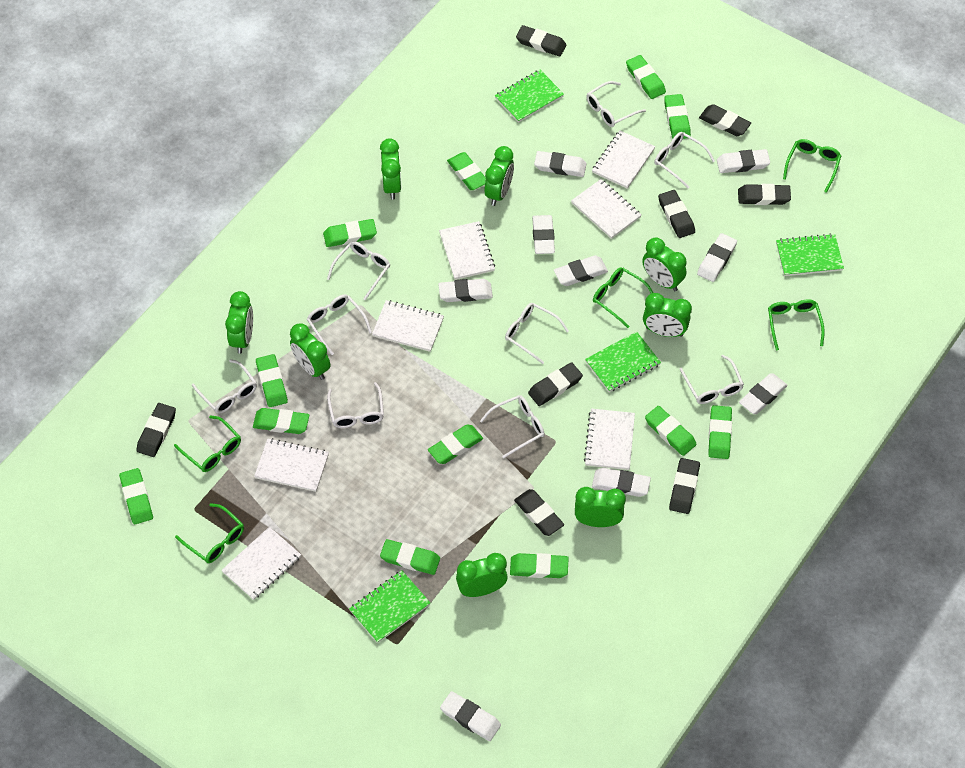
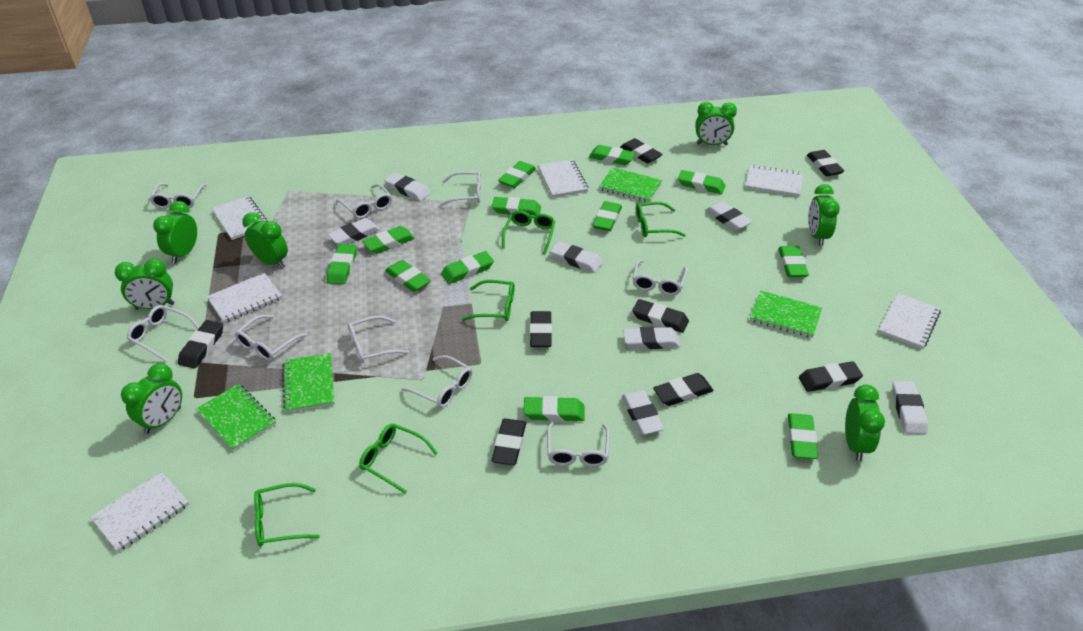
green clock: 8 -> 7
white eraser: 9 -> 7
white notebook: 7 -> 6

